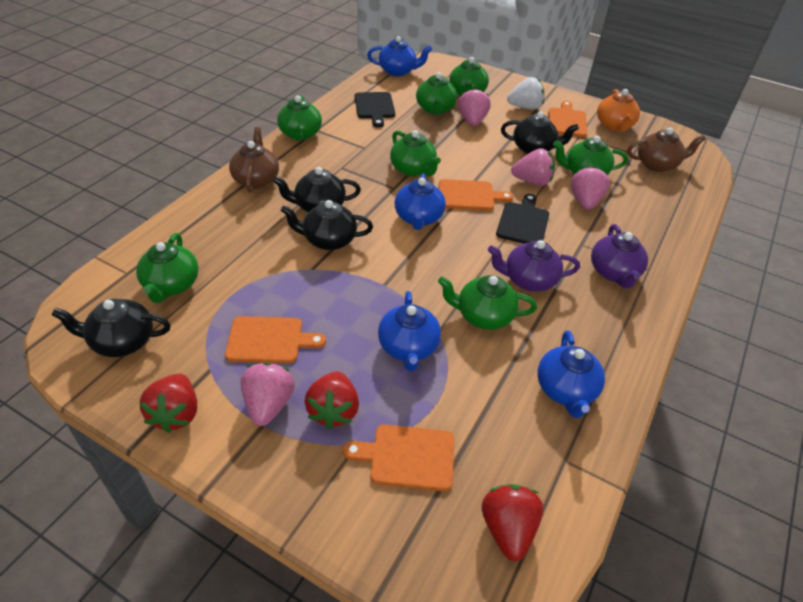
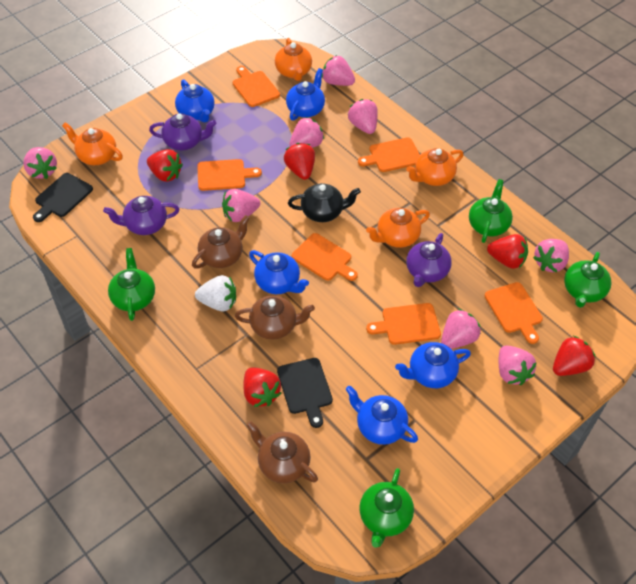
black teapot: 4 -> 1
blue teapot: 4 -> 5
brown teapot: 2 -> 3
green teapot: 7 -> 4
orange cutting board: 4 -> 6
orange teapot: 1 -> 4
pink strawberry: 4 -> 8
purple teapot: 2 -> 3
red strawberry: 3 -> 5

